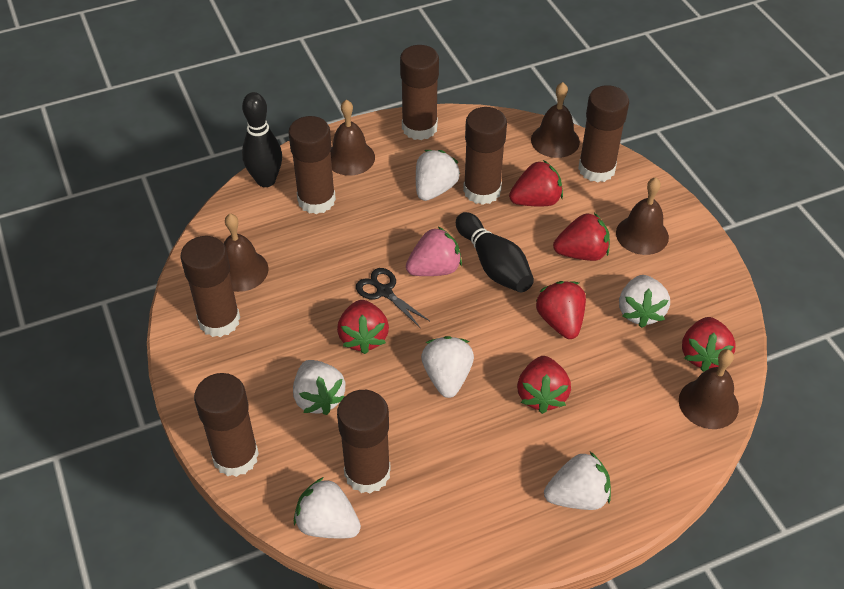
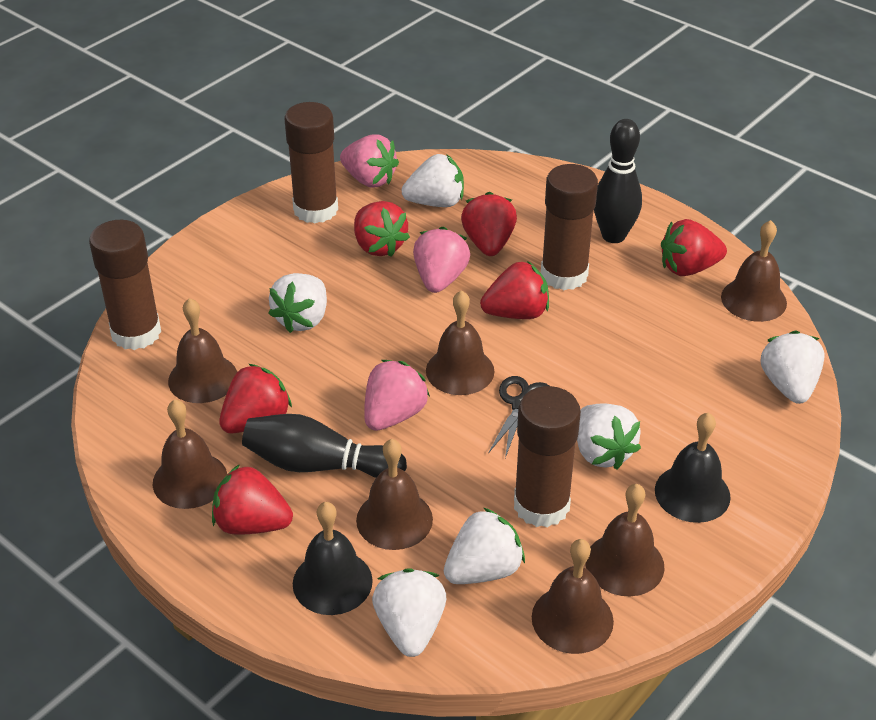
black bell: 0 -> 2
brown bell: 5 -> 7
brown glue stick: 7 -> 4
pink strawberry: 1 -> 3

